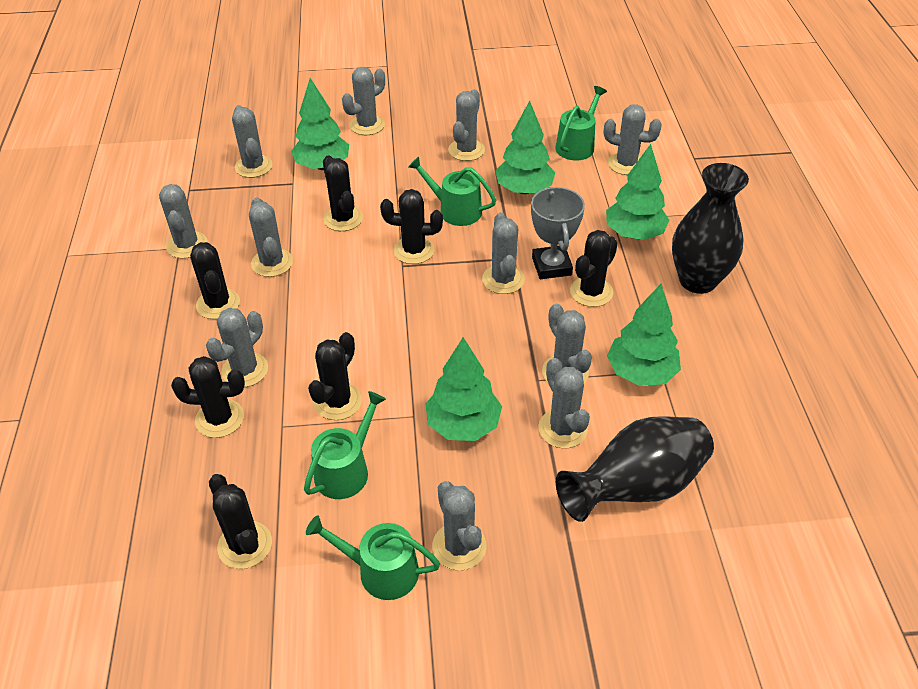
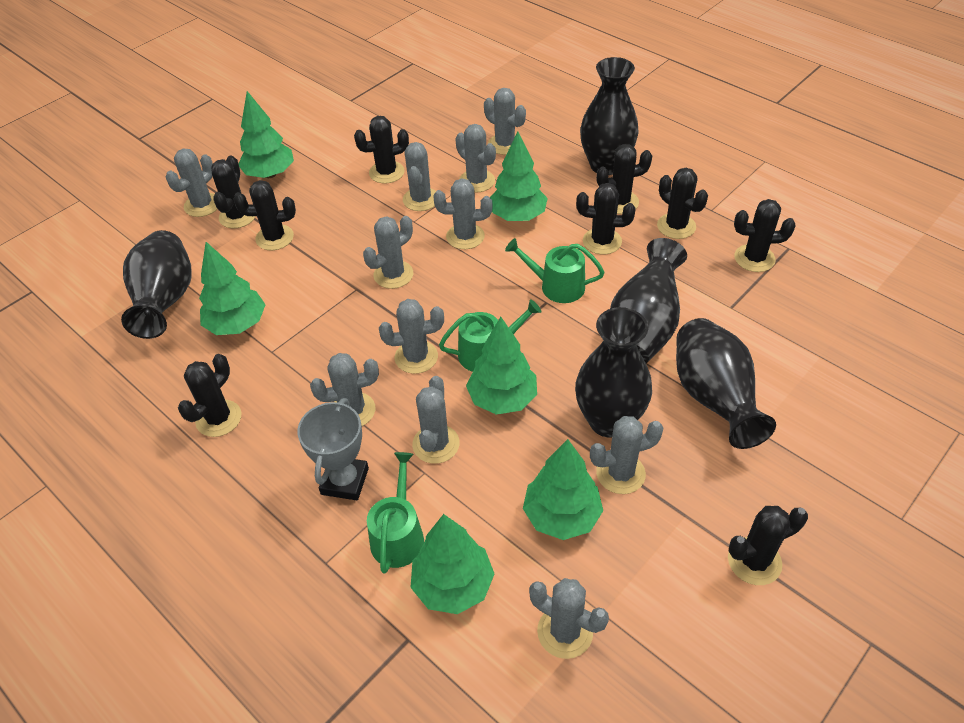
black cactus: 7 -> 9
black vase: 2 -> 5
green tree: 5 -> 6
green watering can: 4 -> 3

